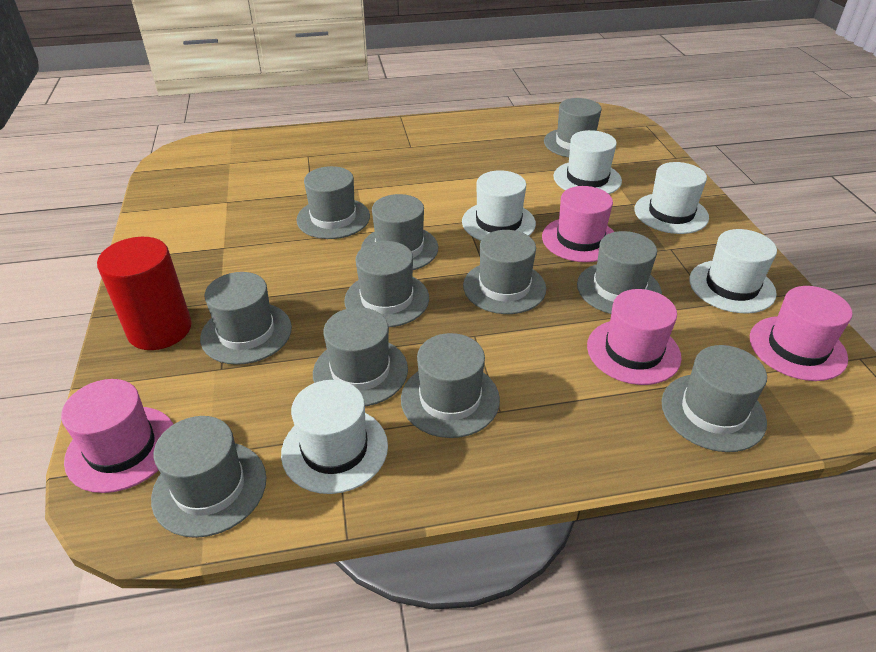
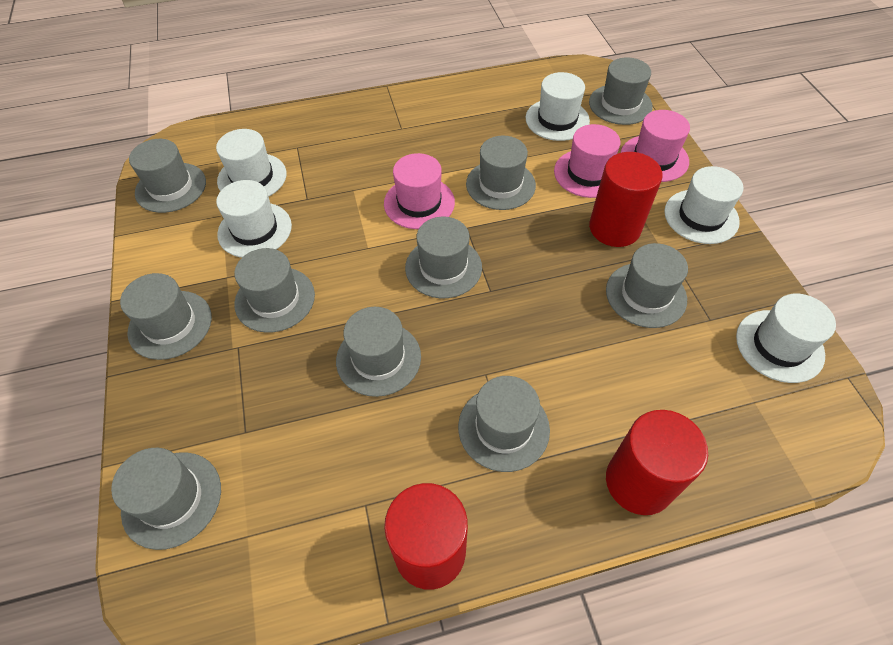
grey hat: 11 -> 10
pink hat: 4 -> 3
red cylinder: 1 -> 3

